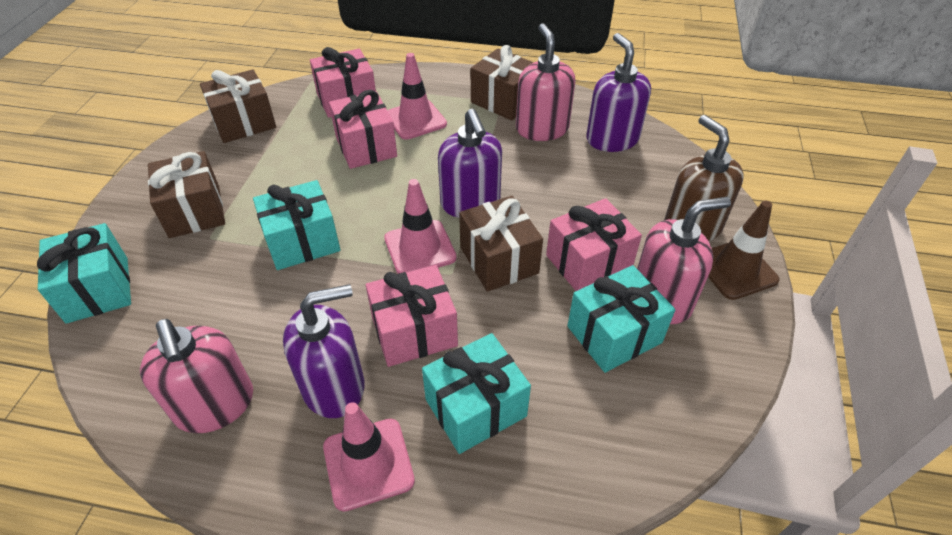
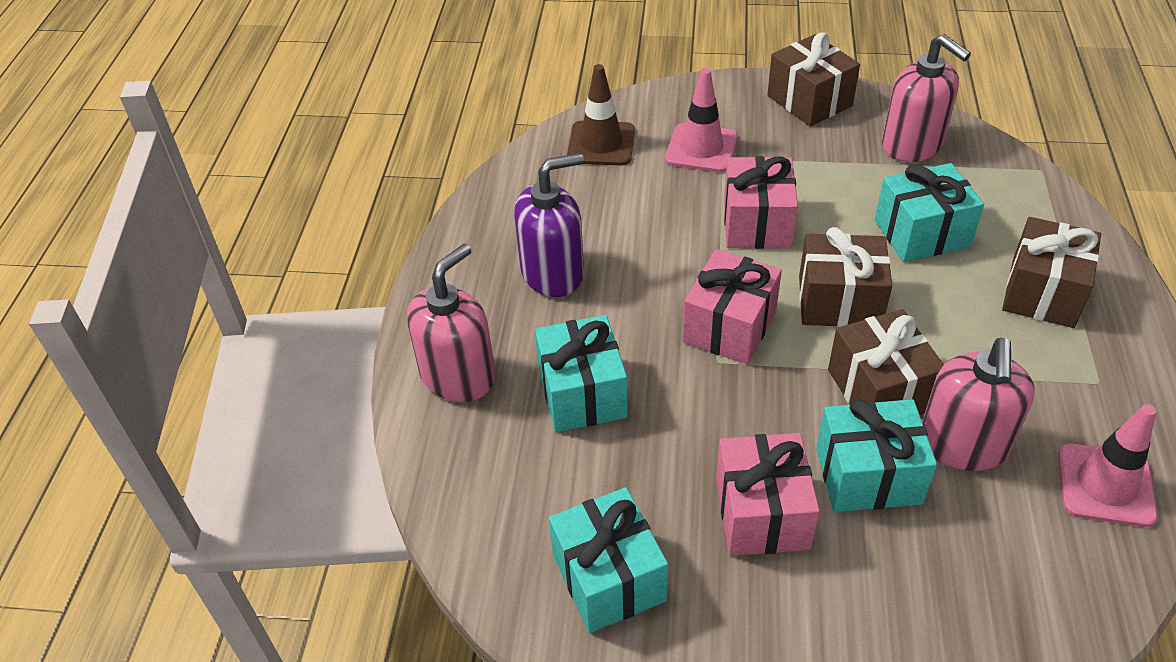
brown soap dispenser: 1 -> 0
pink gift: 4 -> 3
pink traffic cone: 3 -> 2
purple soap dispenser: 3 -> 1

